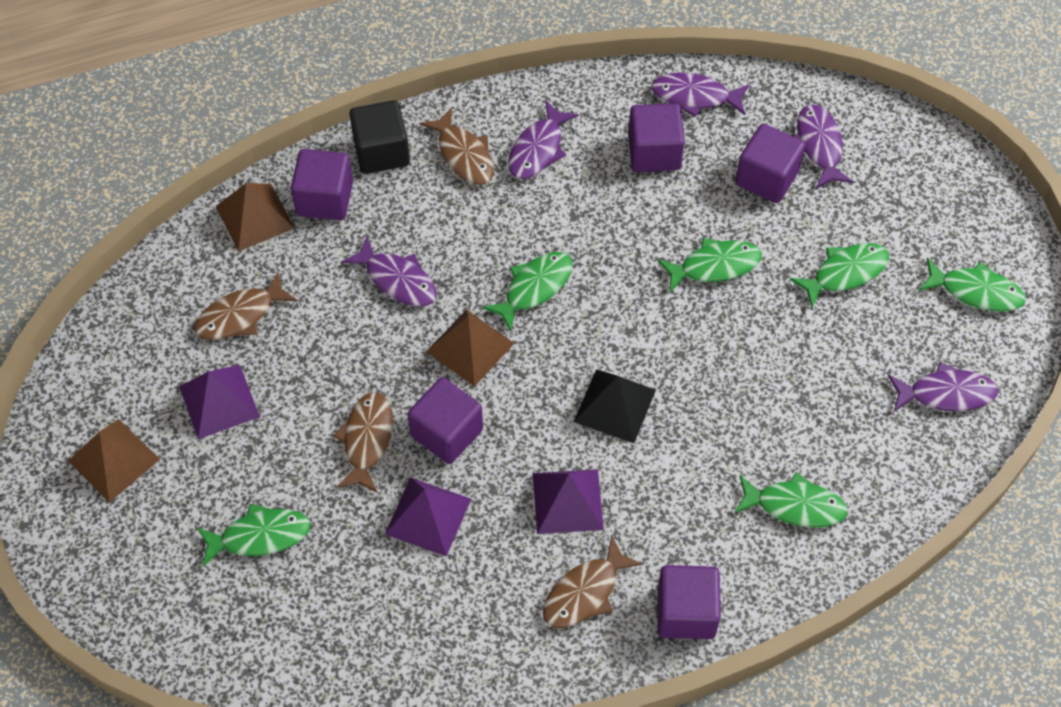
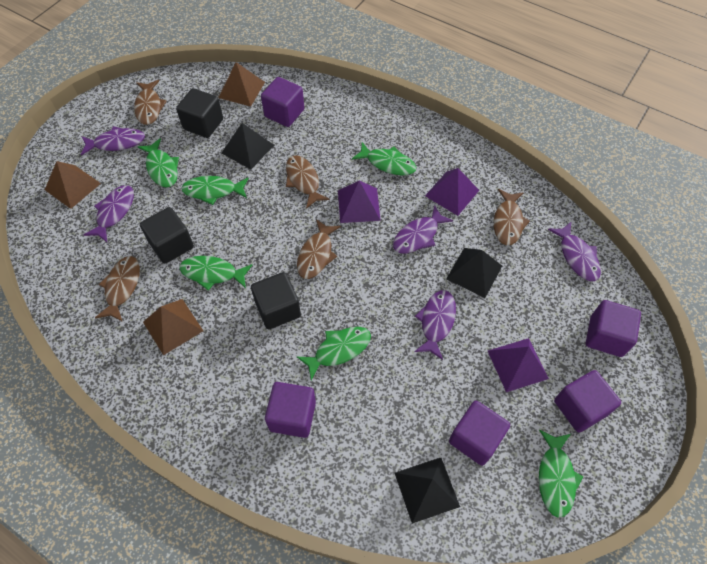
black cube: 1 -> 3
black pyramid: 1 -> 3
brown fish: 4 -> 5

